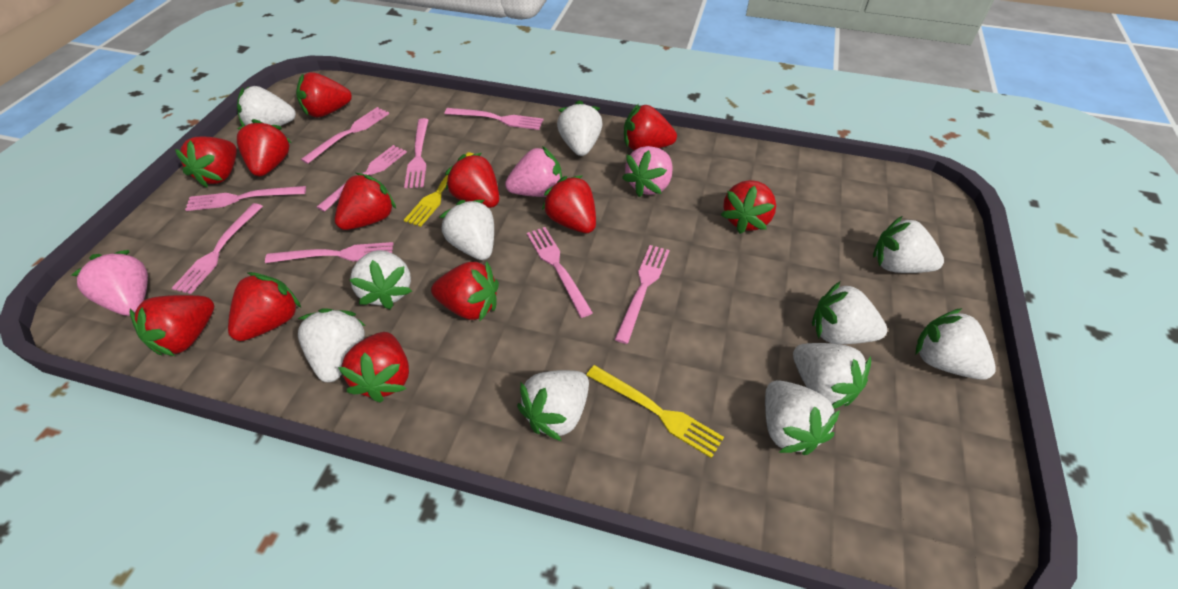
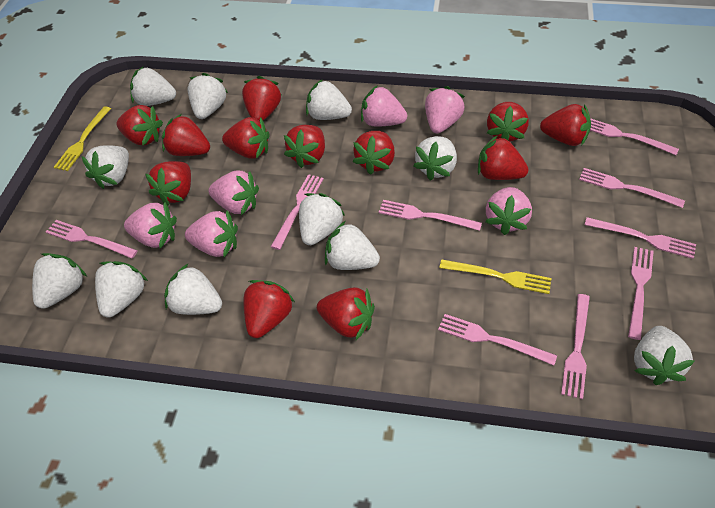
pink strawberry: 3 -> 6

